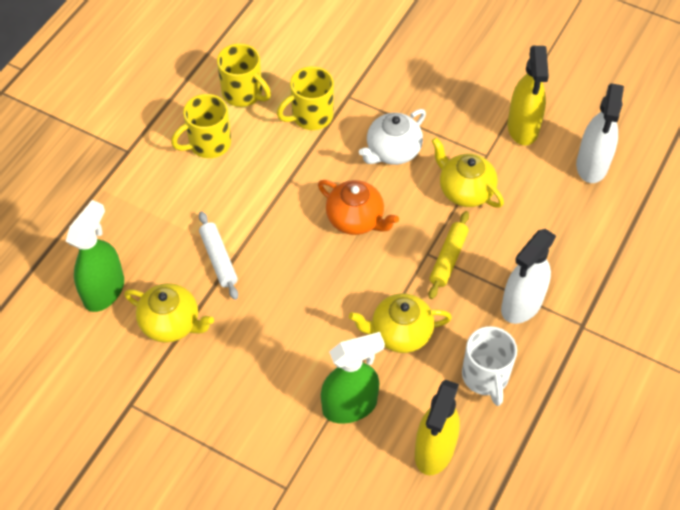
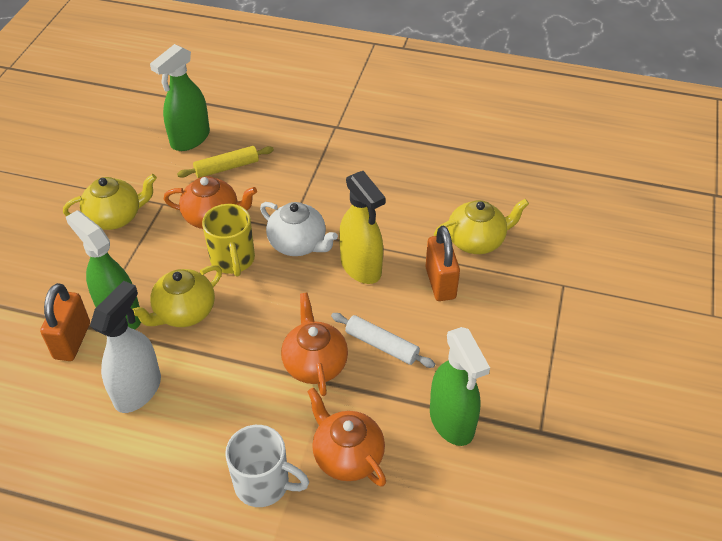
green spray bottle: 2 -> 3
orange padlock: 0 -> 2
orange teapot: 1 -> 3
white spray bottle: 2 -> 1
yellow mug: 3 -> 1
yellow spray bottle: 2 -> 1

